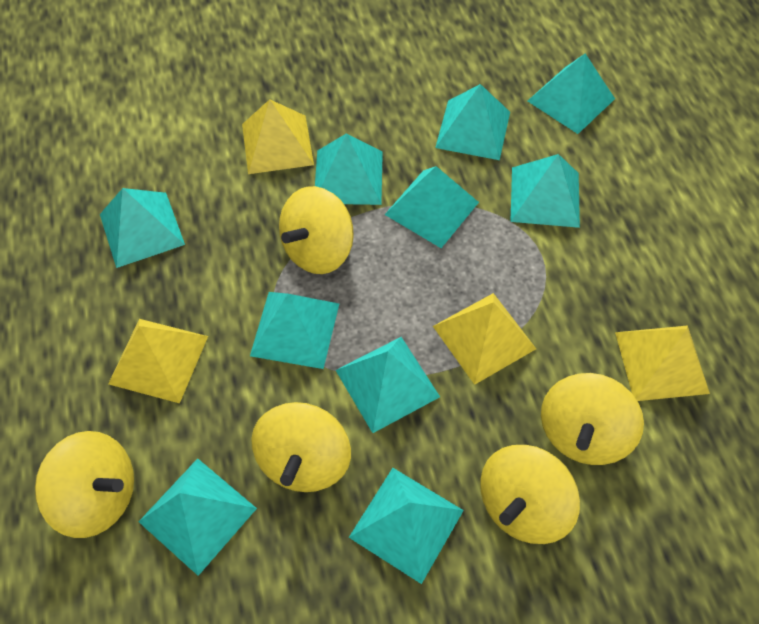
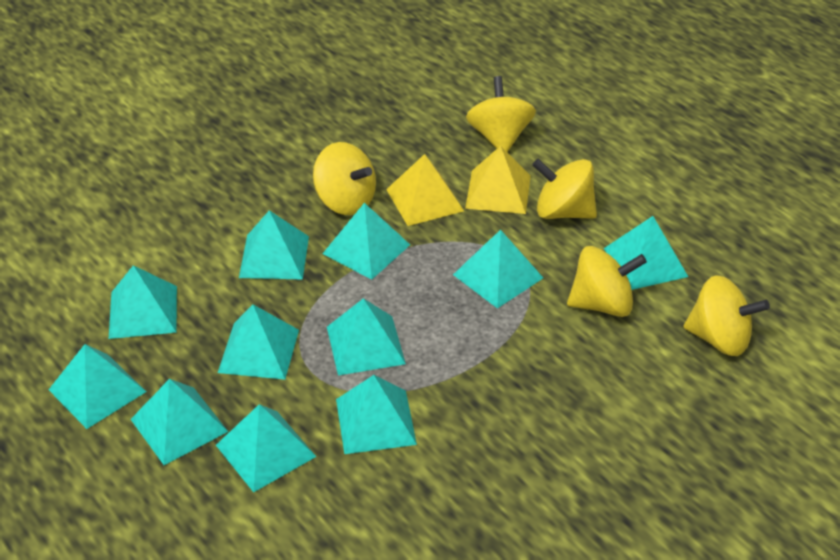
turquoise pyramid: 10 -> 11
yellow pyramid: 4 -> 2

